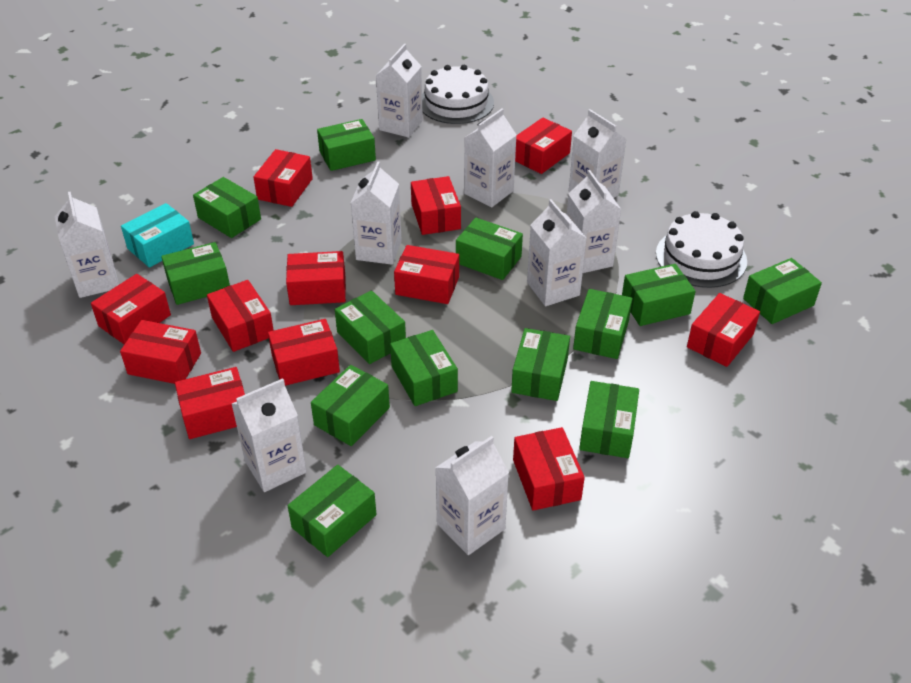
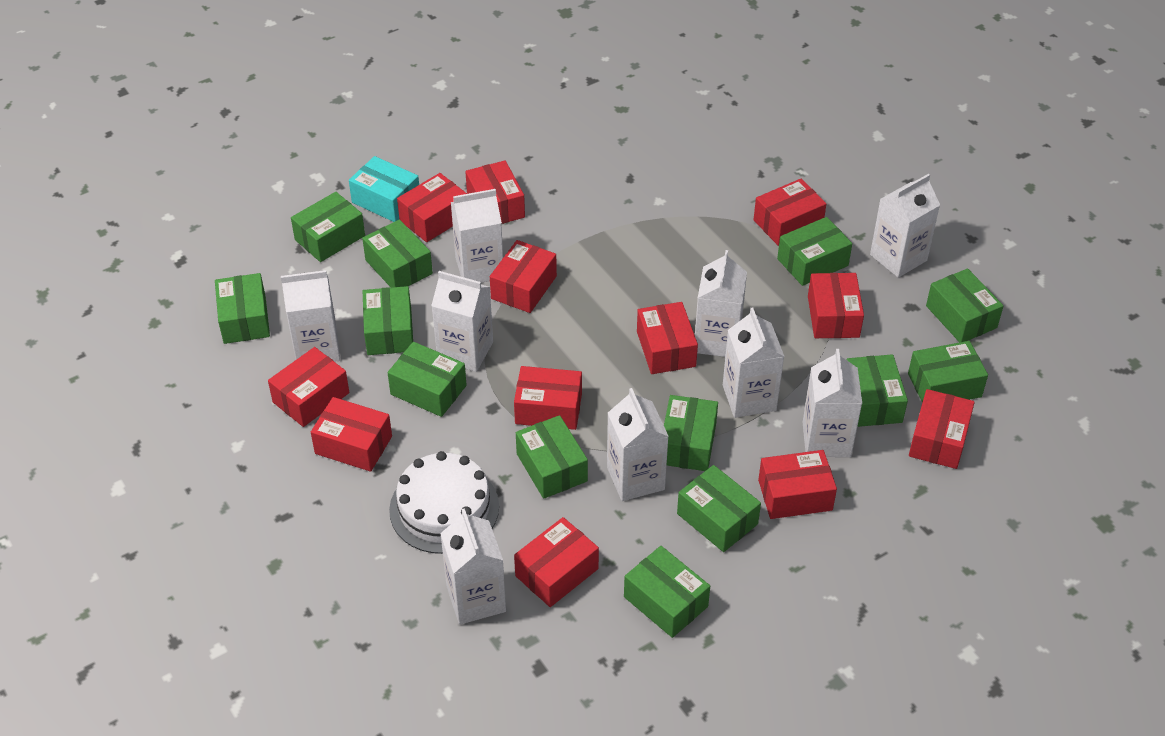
white cake: 2 -> 1

